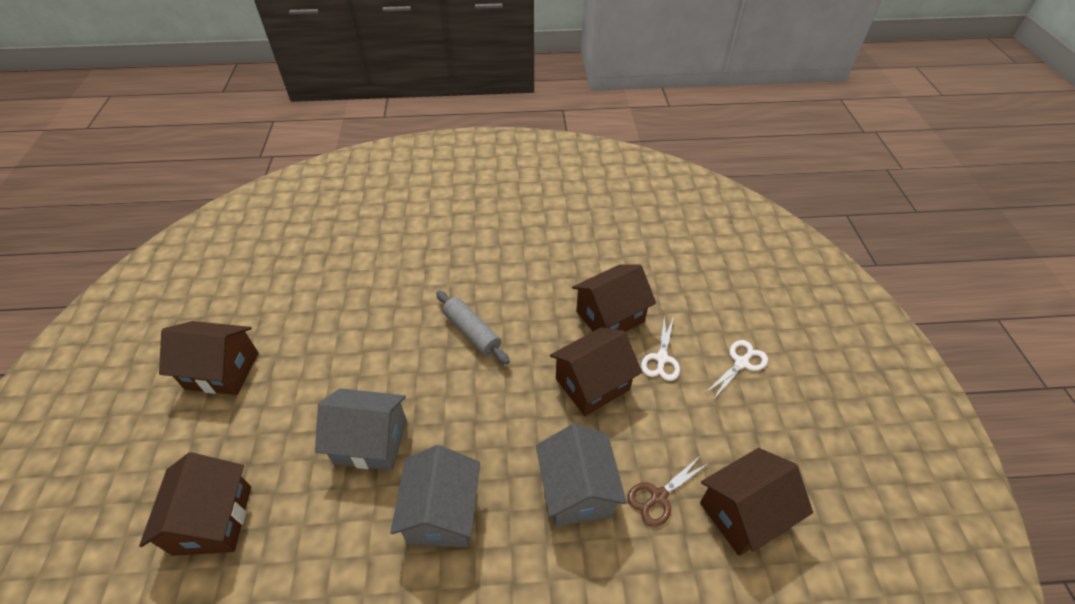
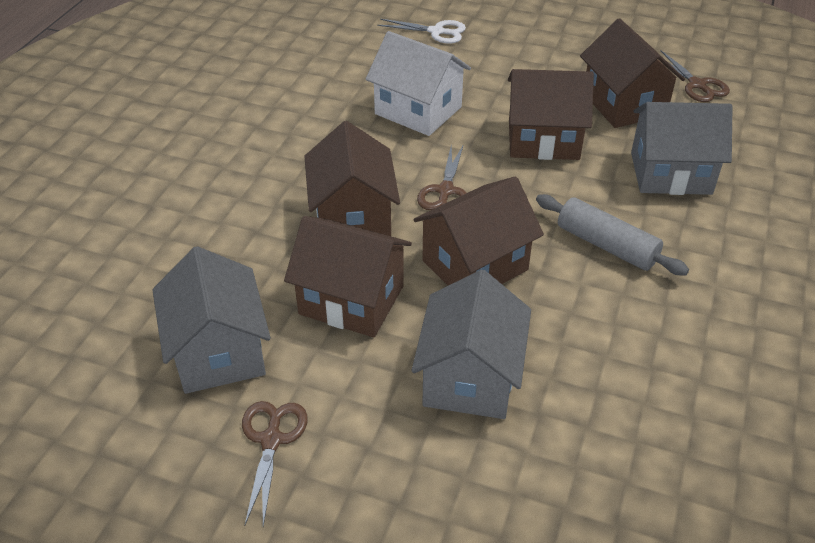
brown scissors: 1 -> 3
white house: 0 -> 1
white scissors: 2 -> 1

